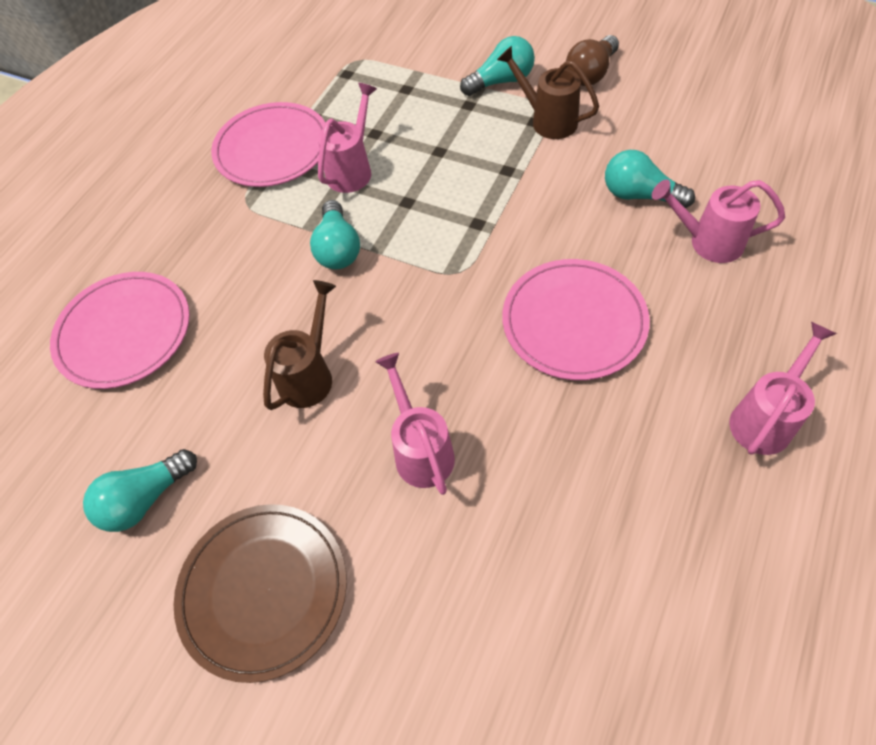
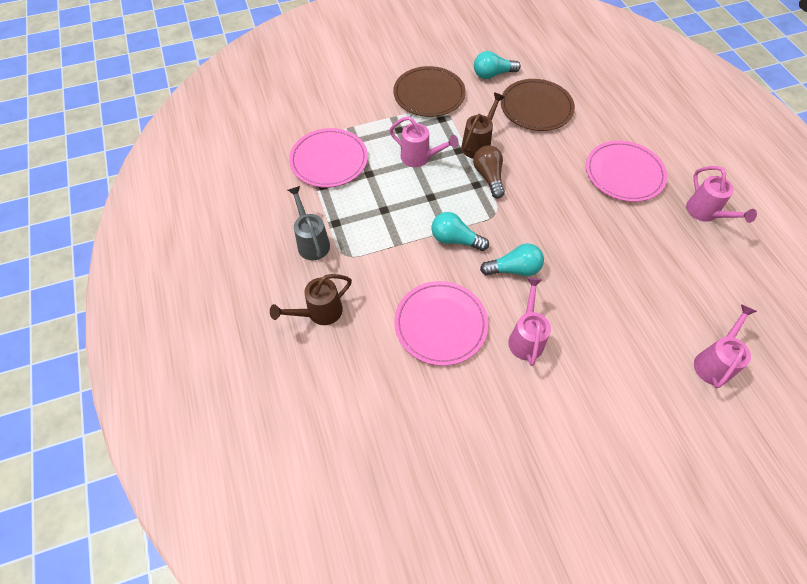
brown plate: 1 -> 2
grey watering can: 0 -> 1
turquoise light bulb: 4 -> 3

